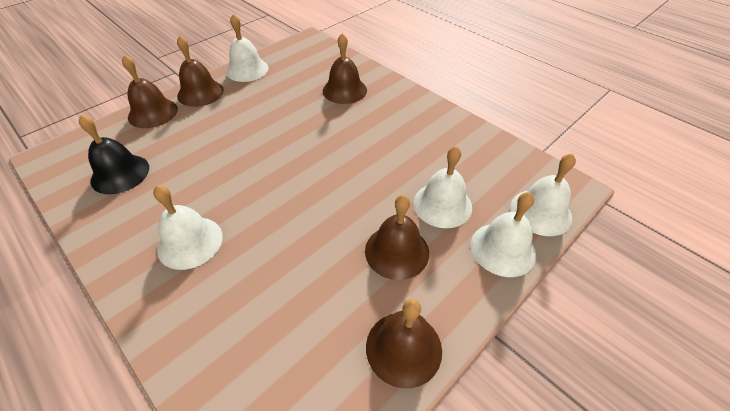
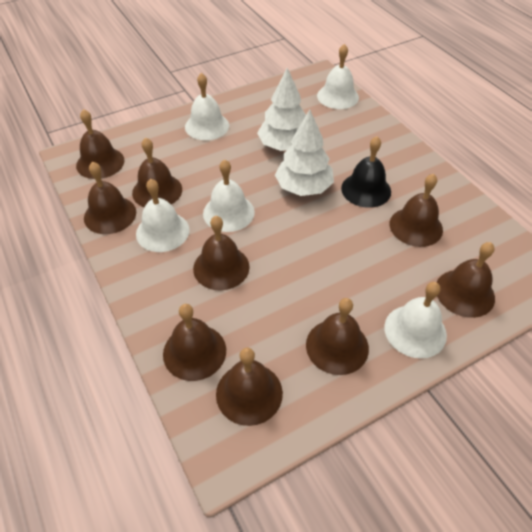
brown bell: 5 -> 9
white tree: 0 -> 2

